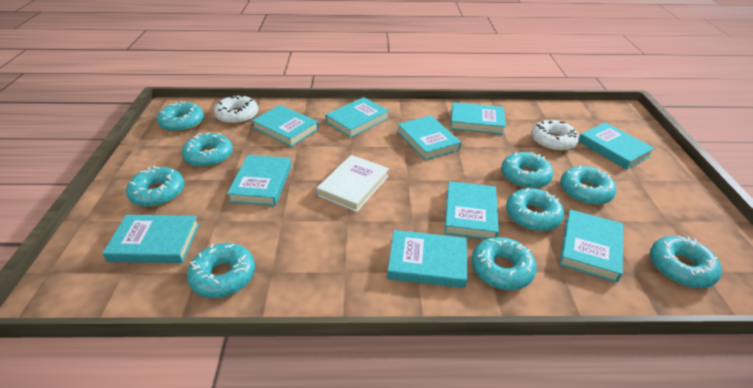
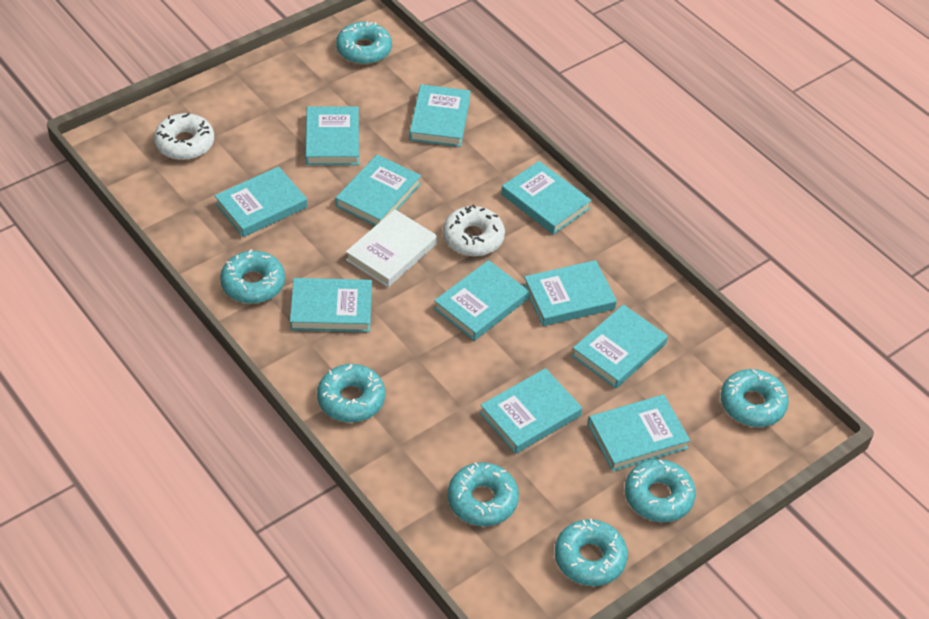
turquoise book: 10 -> 11
turquoise donut: 9 -> 7

